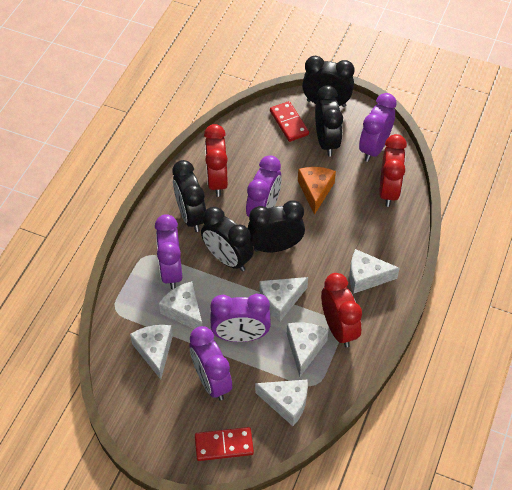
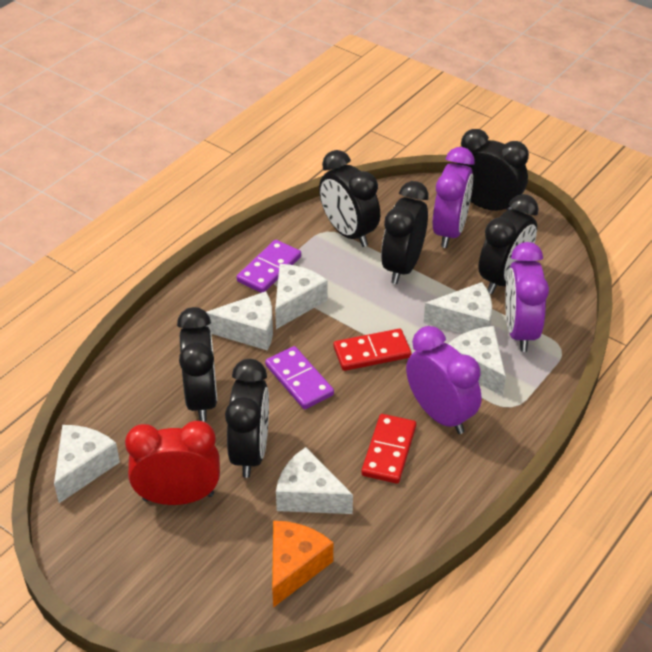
black clock: 5 -> 6
purple clock: 5 -> 3
purple domino: 0 -> 2
red clock: 3 -> 1

